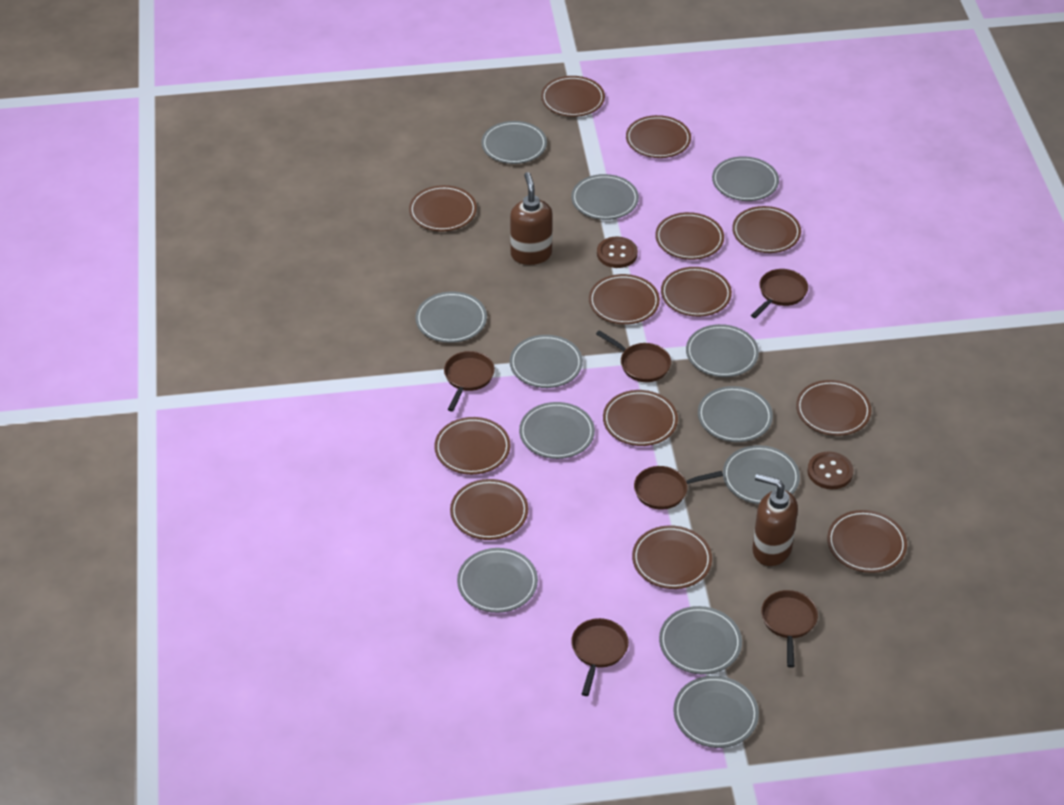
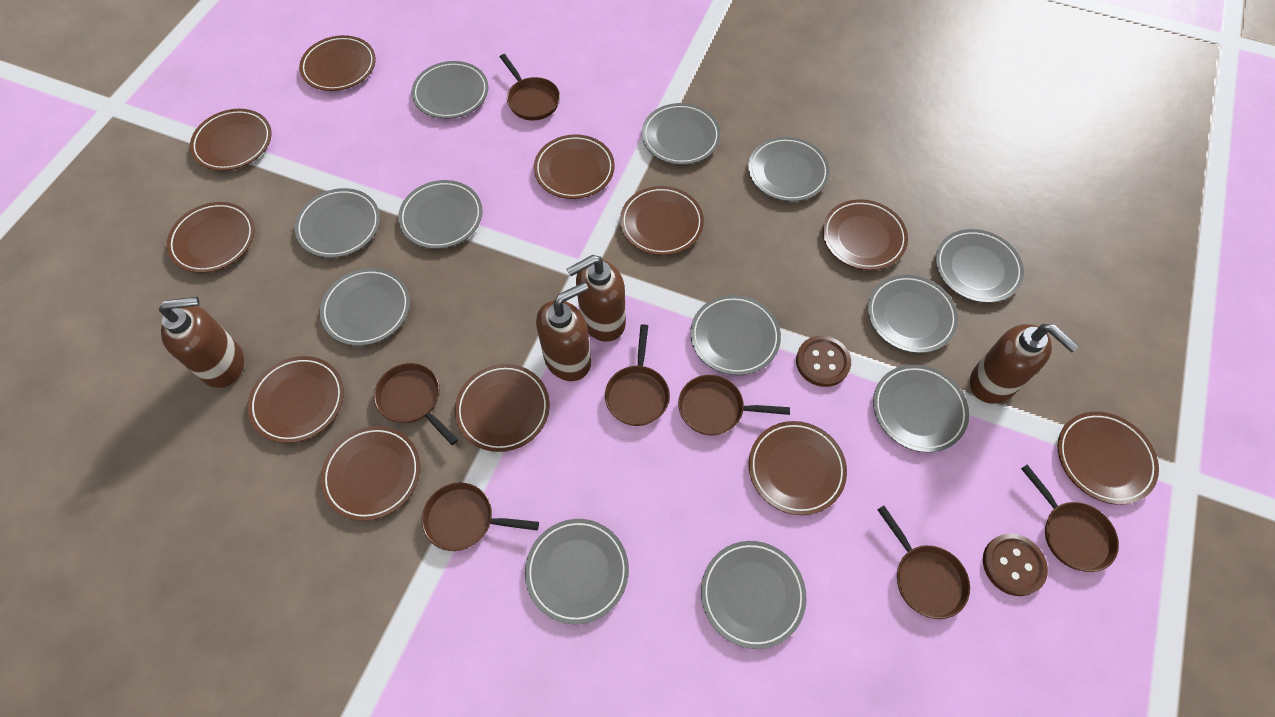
brown pan: 6 -> 7
brown plate: 13 -> 11
brown soap dispenser: 2 -> 4

